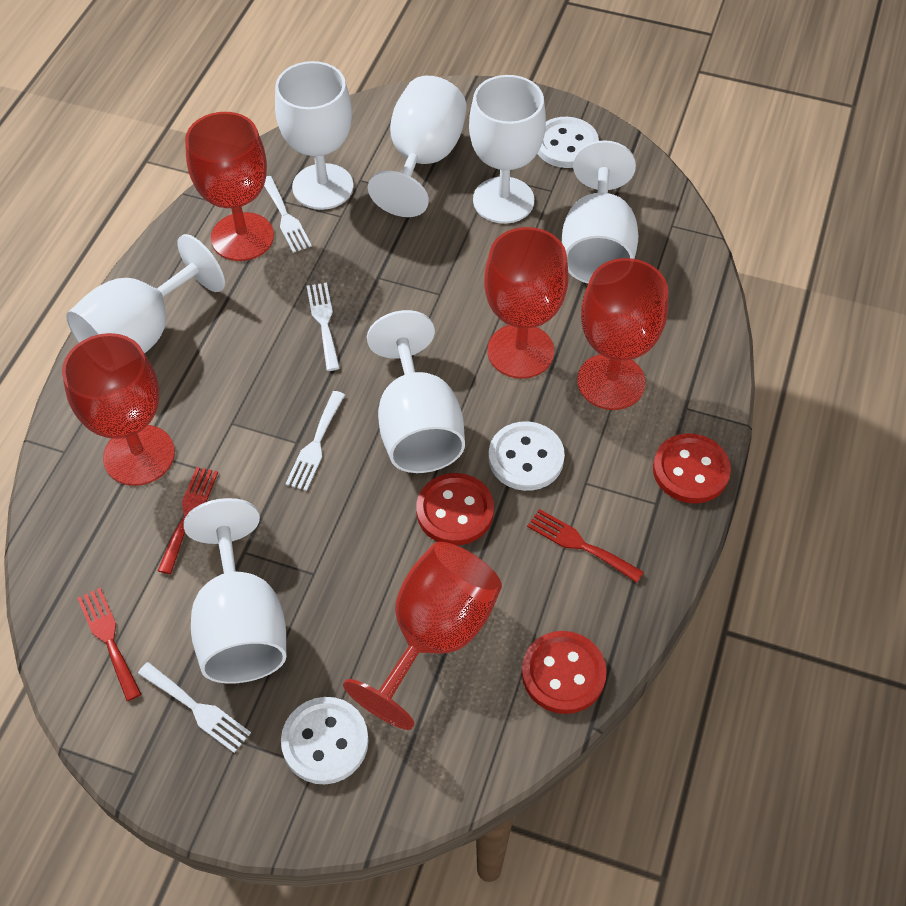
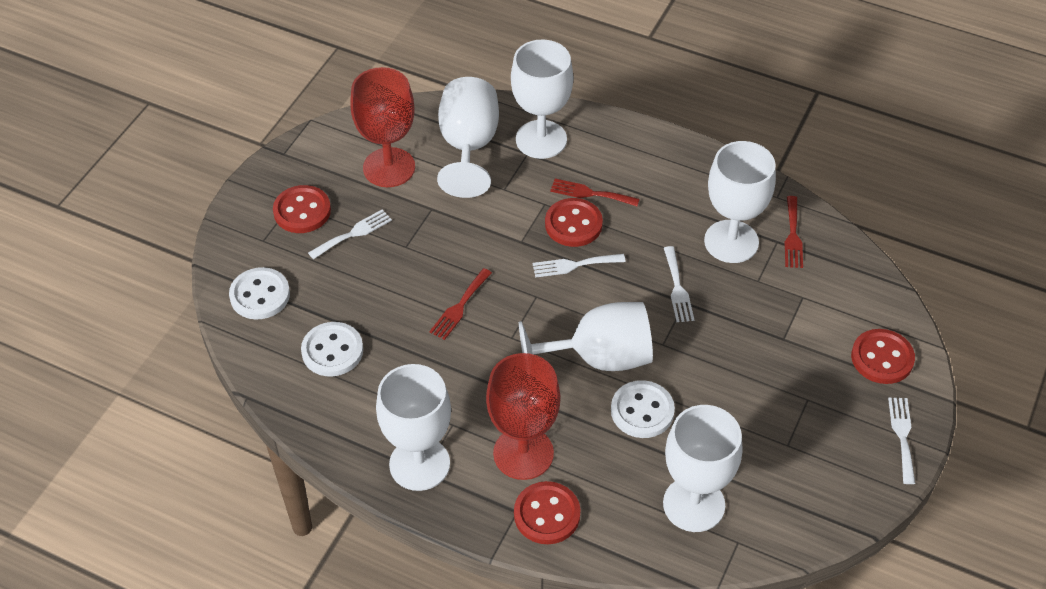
red button: 3 -> 4
red goblet: 5 -> 2
white goblet: 7 -> 6

